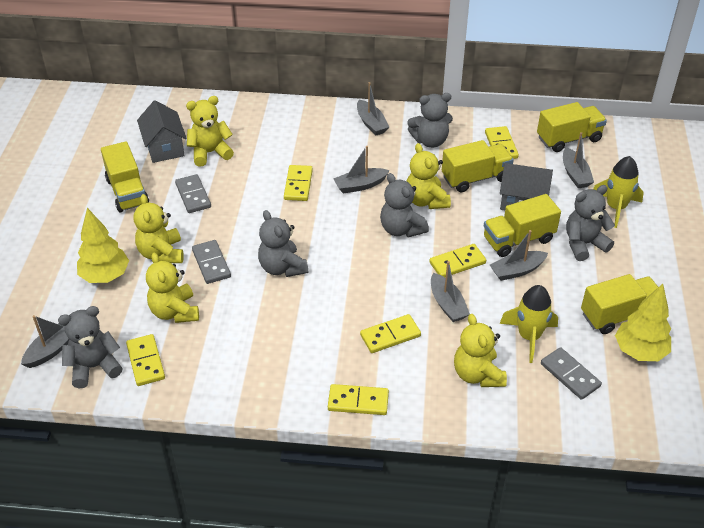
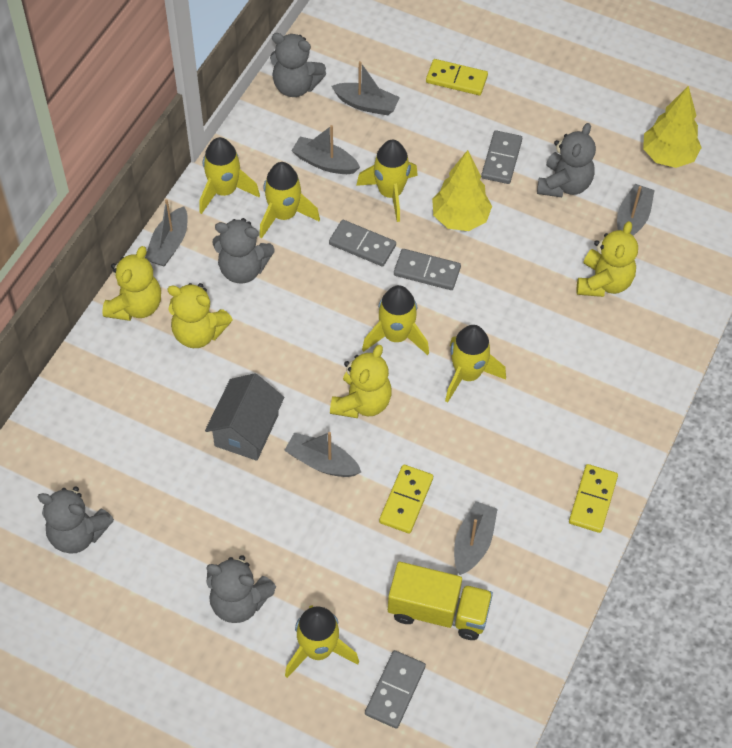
grey domino: 3 -> 4
grey house: 2 -> 1
yellow domino: 6 -> 3
yellow rocket: 2 -> 6
yellow teddy bear: 5 -> 4
yellow truck: 5 -> 1

